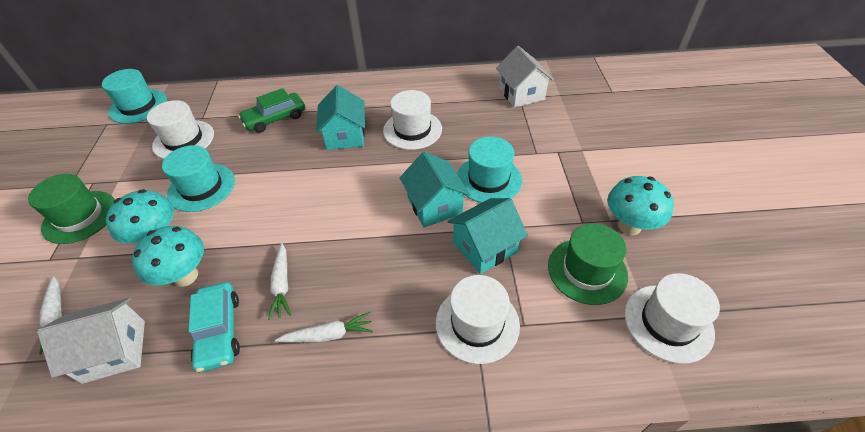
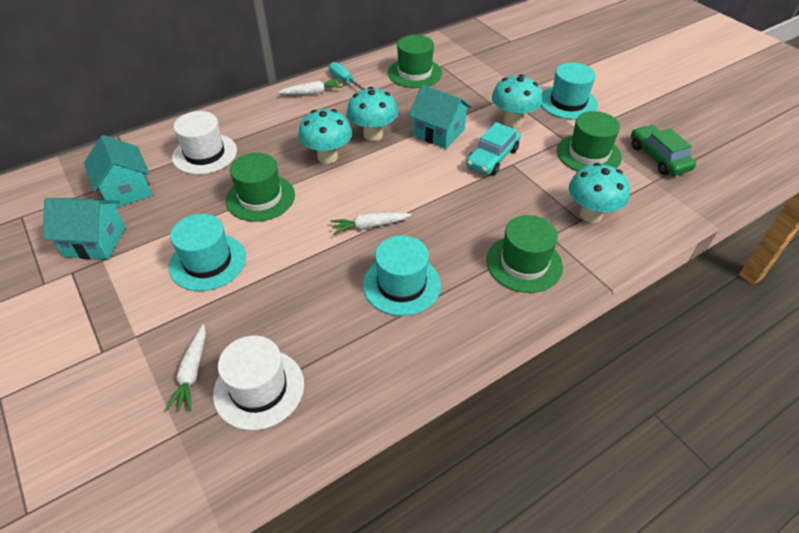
green hat: 2 -> 4
turquoise mushroom: 3 -> 4
turquoise screwdriver: 0 -> 1
white hat: 4 -> 2
white house: 2 -> 0

